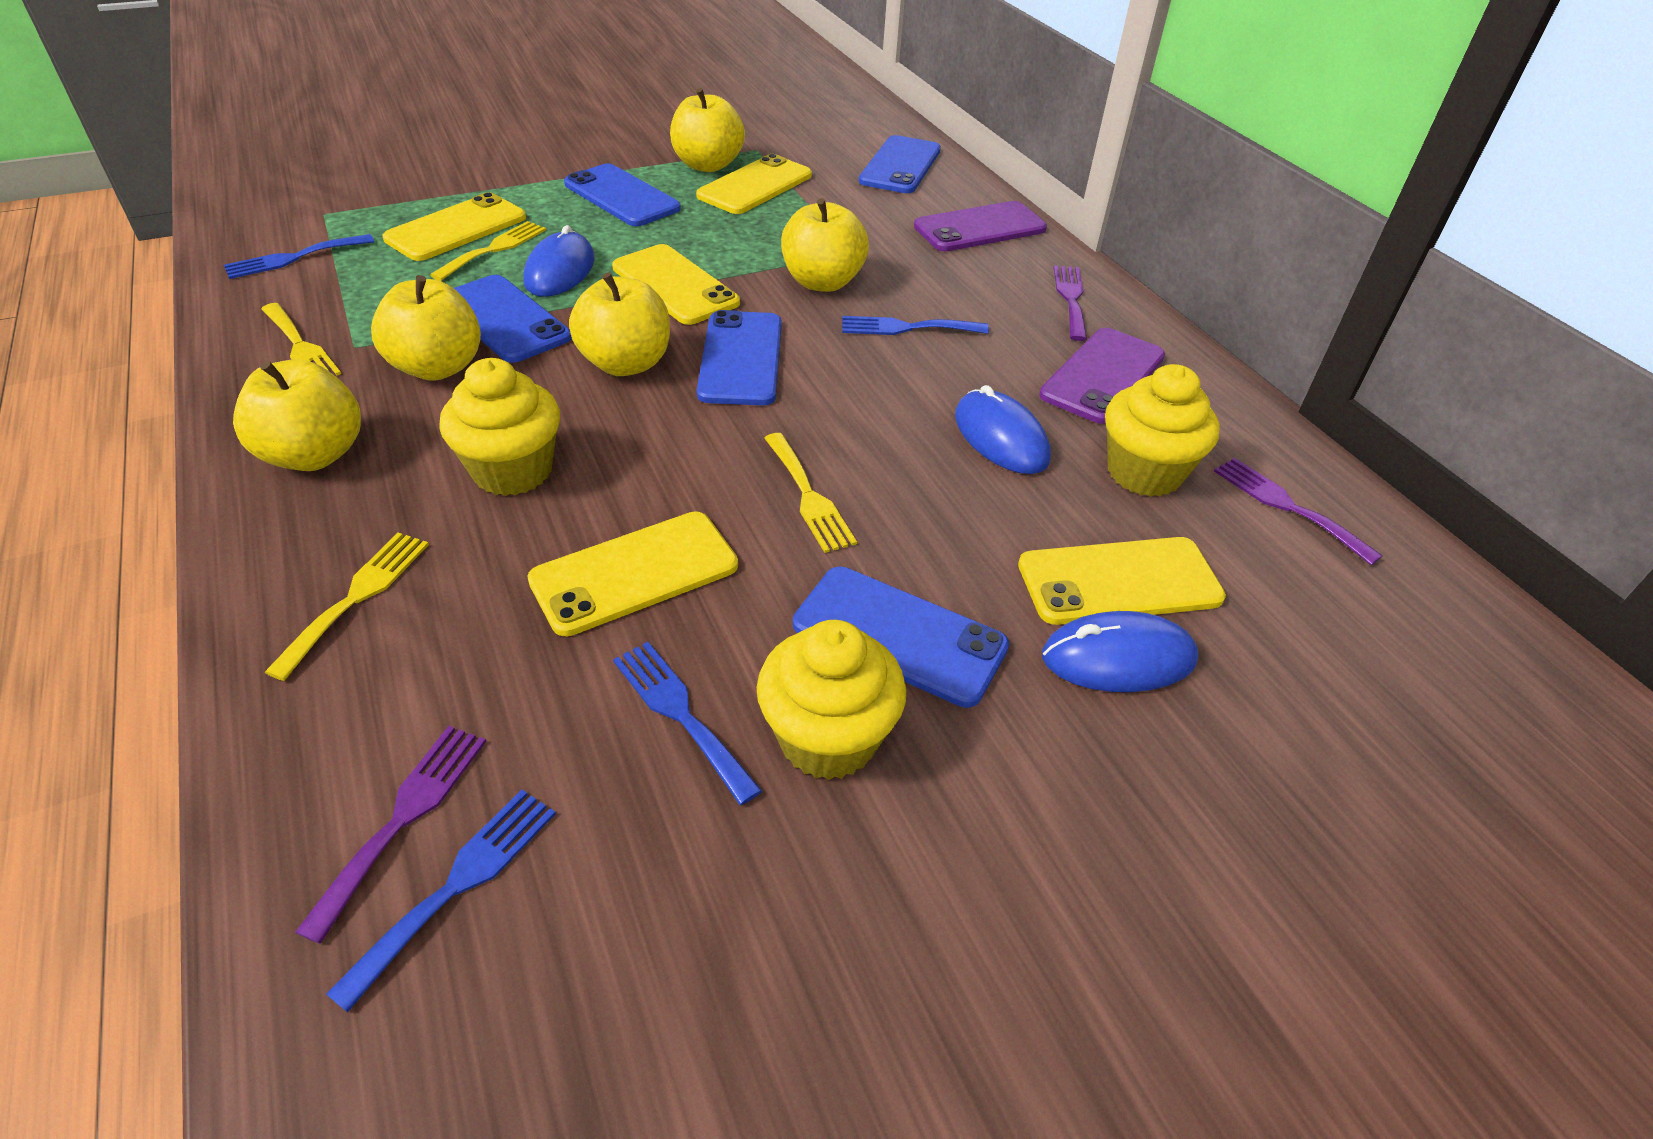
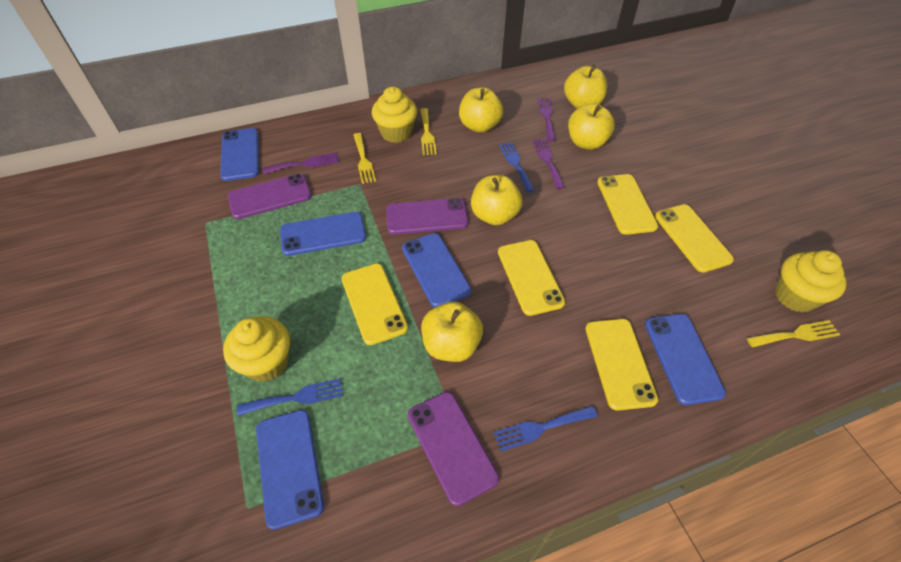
blue fork: 4 -> 3
blue mouse: 3 -> 0
purple phone: 2 -> 3
yellow fork: 4 -> 3

